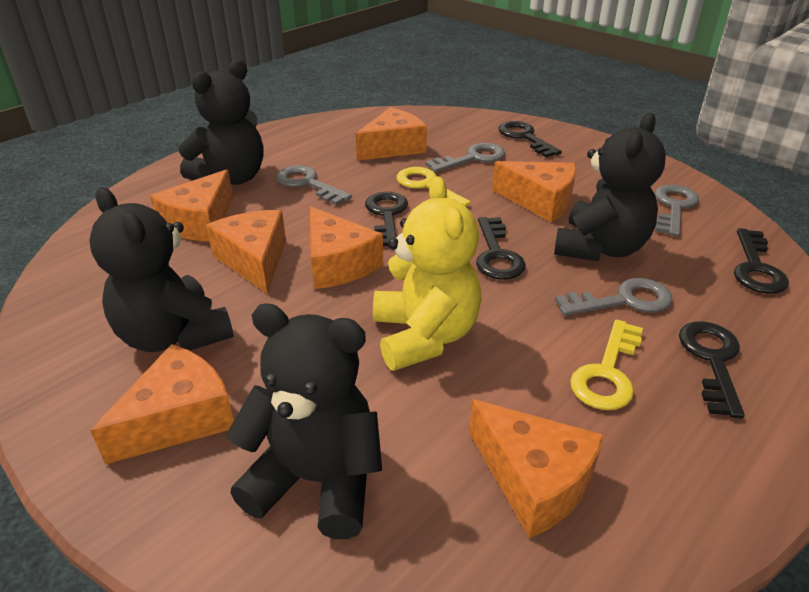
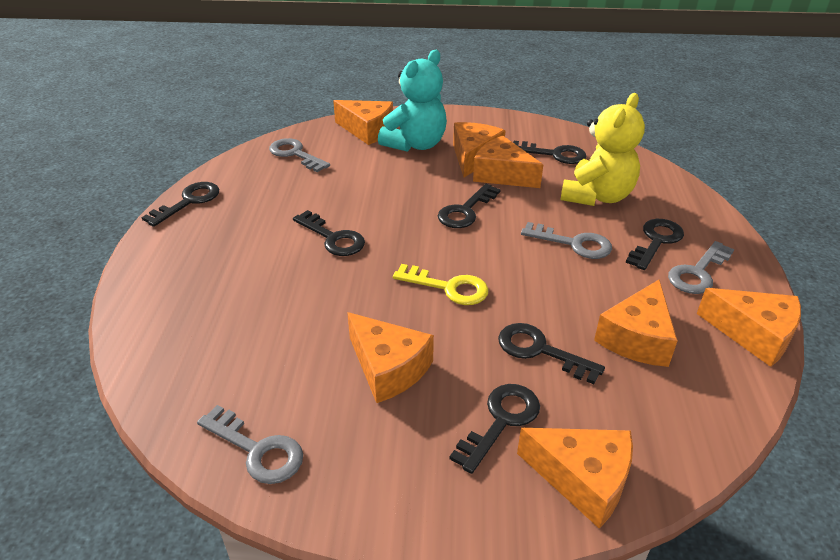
black key: 5 -> 7
black teddy bear: 4 -> 0
turquoise teddy bear: 0 -> 1
yellow key: 2 -> 1

